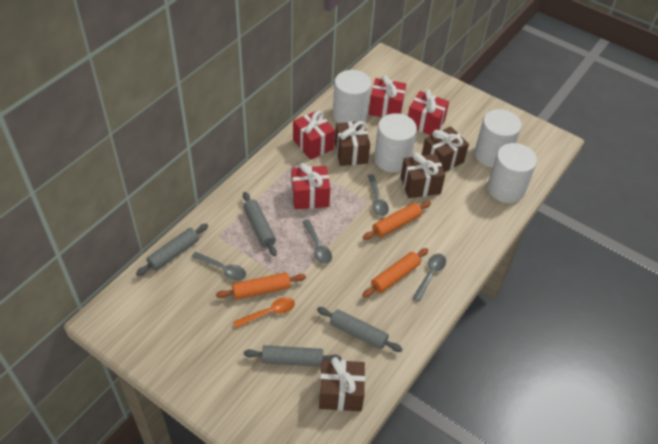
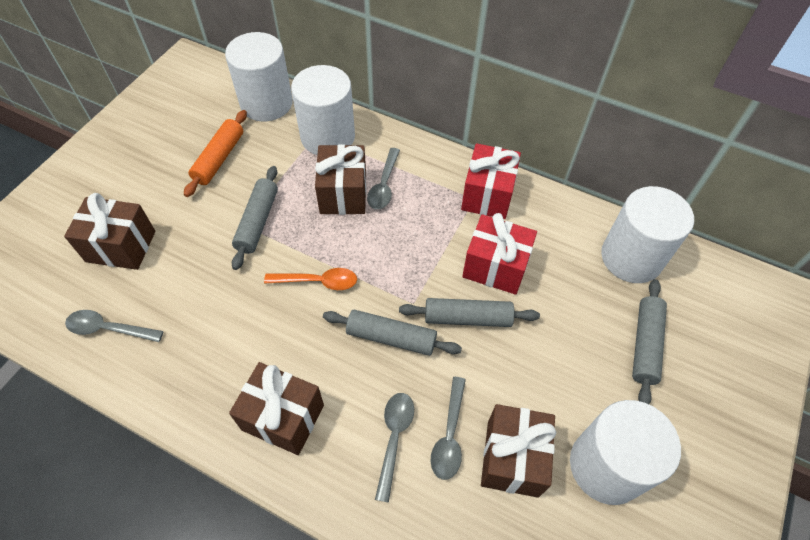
orange rolling pin: 3 -> 1
red gift: 4 -> 2

